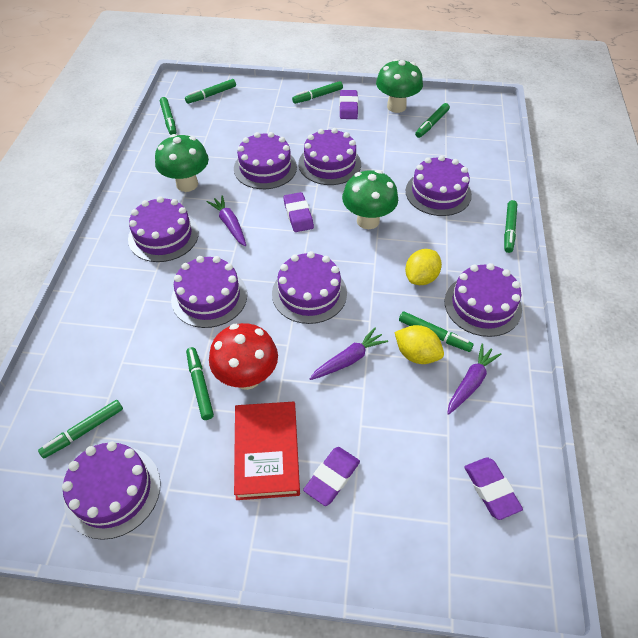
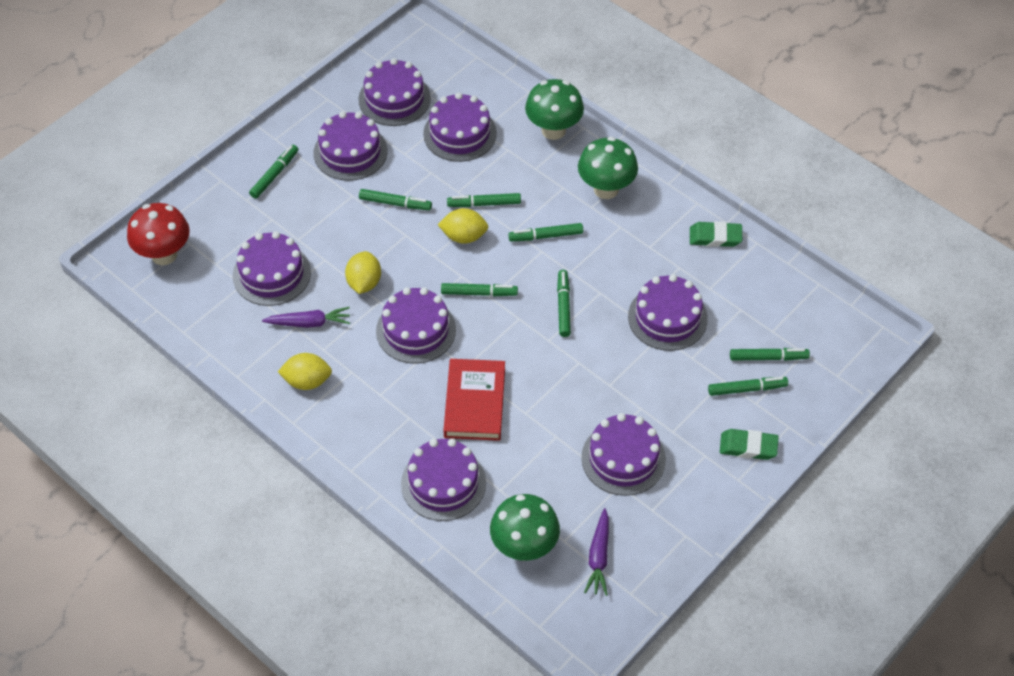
green eraser: 0 -> 2
purple carrot: 3 -> 2
purple eraser: 4 -> 0
yellow lemon: 2 -> 3

